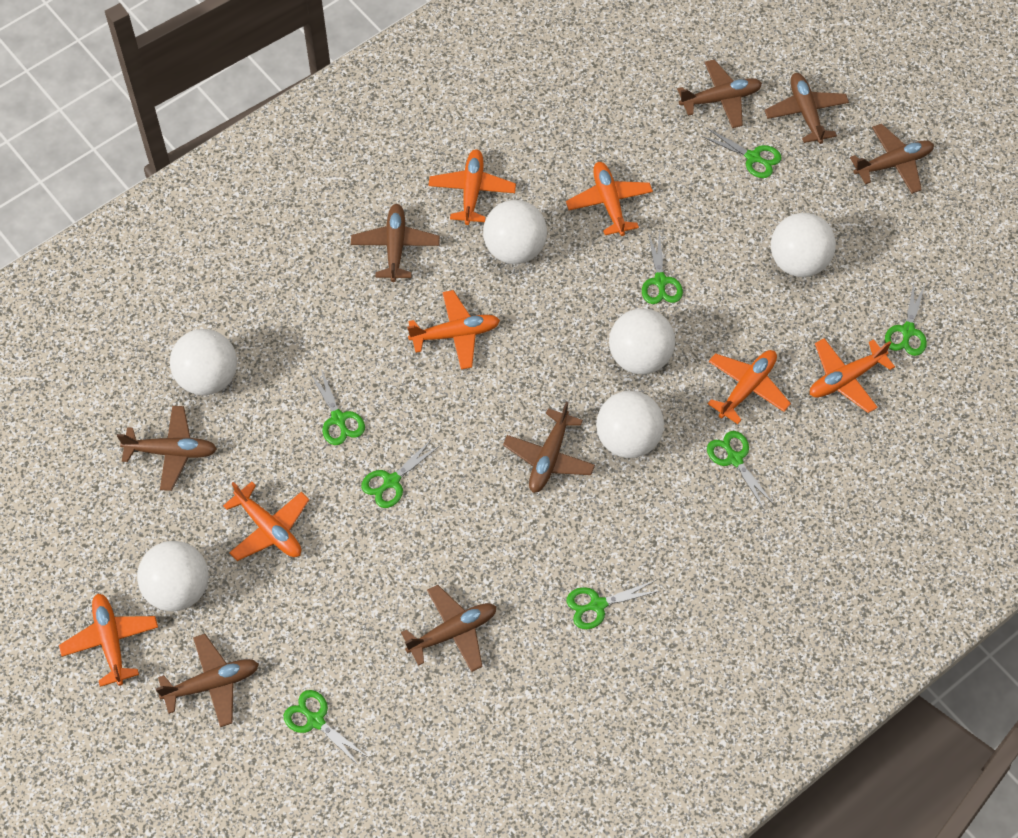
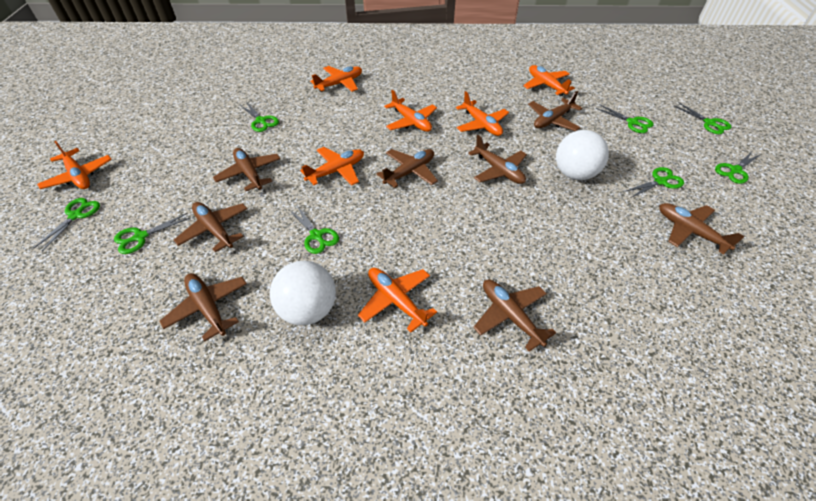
white ball: 6 -> 2

